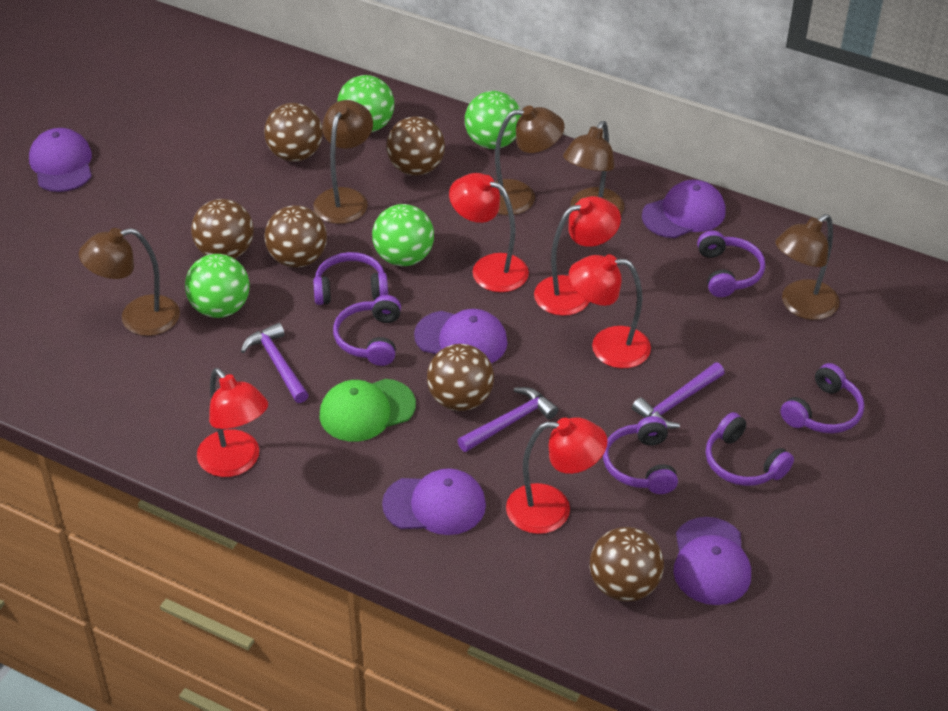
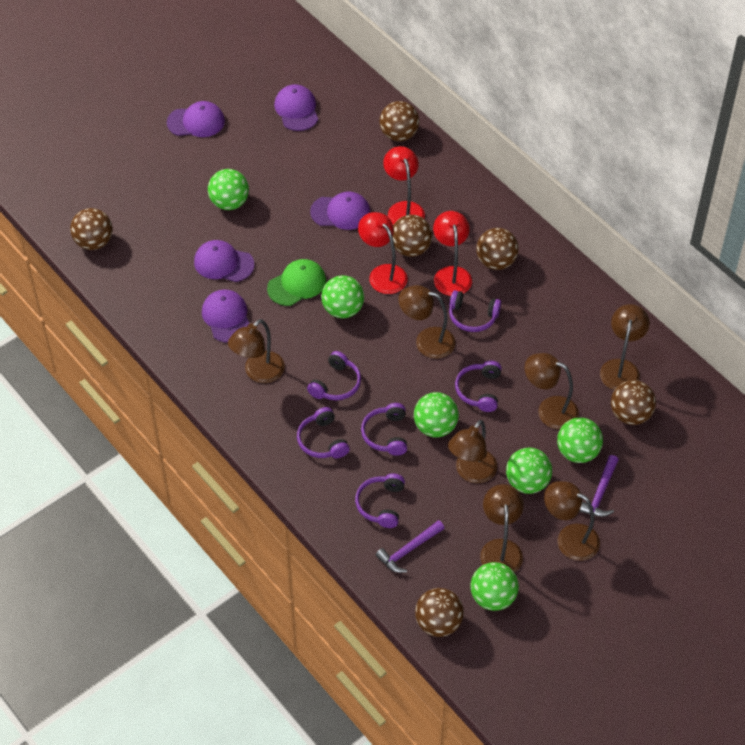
brown lamp: 5 -> 7
green ball: 4 -> 6
purple hammer: 3 -> 2
red lamp: 5 -> 3

